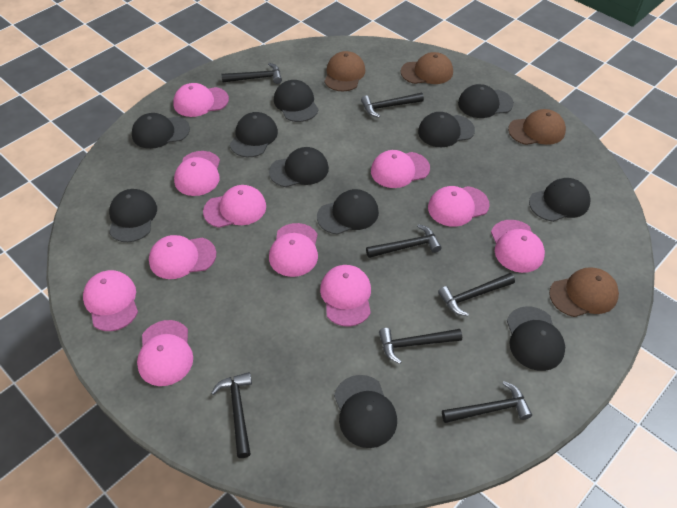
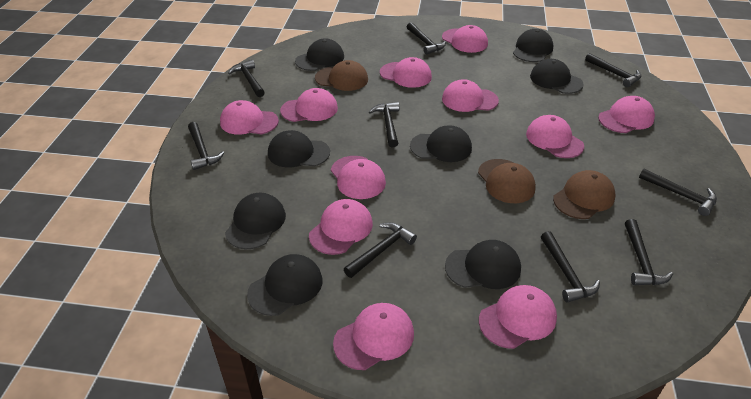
black cap: 11 -> 8
black hammer: 7 -> 9
brown cap: 4 -> 3

